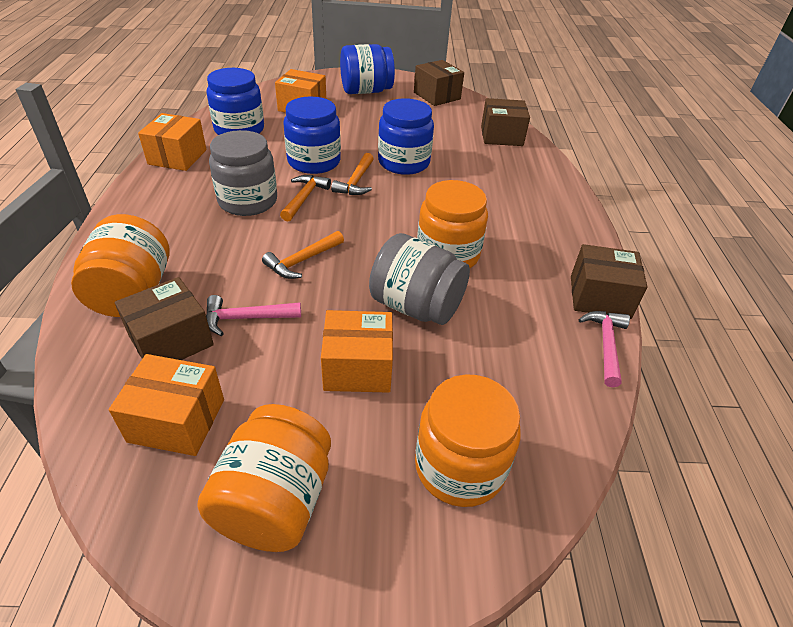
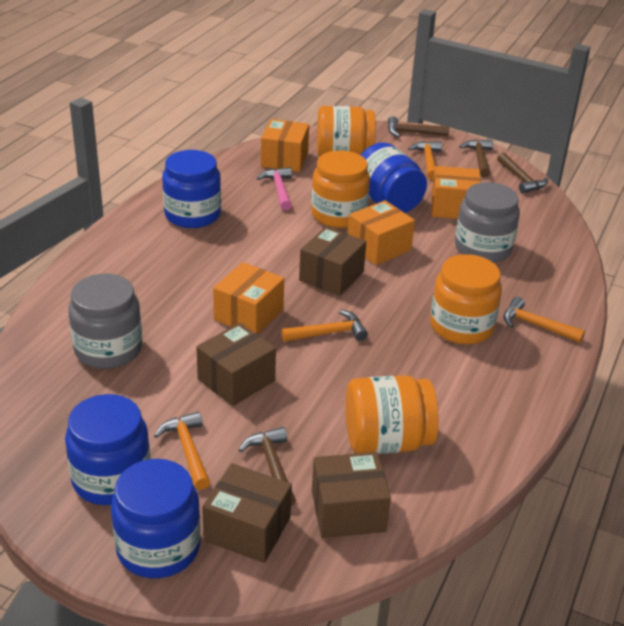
brown hammer: 0 -> 4
orange hammer: 3 -> 4
pink hammer: 2 -> 1

